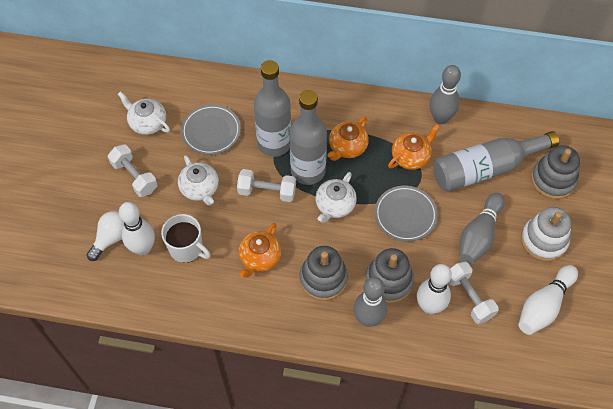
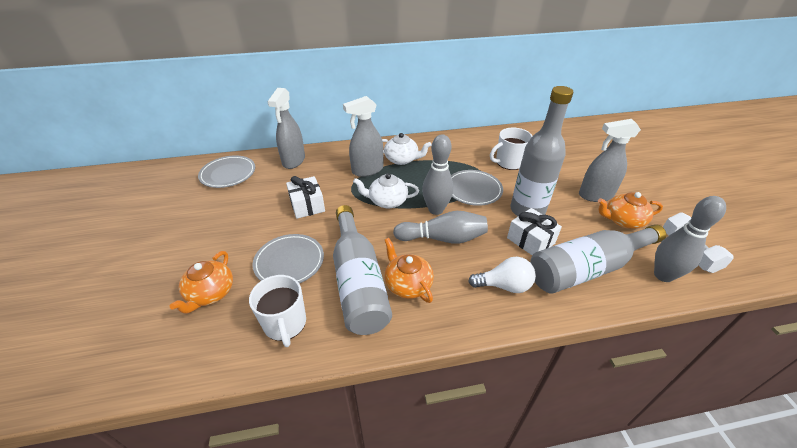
grey plate: 2 -> 3
grey spray bottle: 0 -> 3
grey stacking toy: 3 -> 0
white bowling pin: 3 -> 0
white dumbbell: 3 -> 1
white gift: 0 -> 2
white mug: 1 -> 2
white stacking toy: 1 -> 0
white teapot: 3 -> 2

